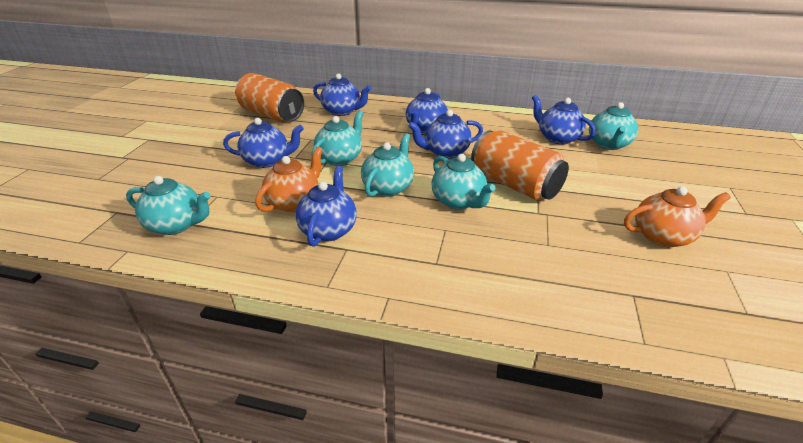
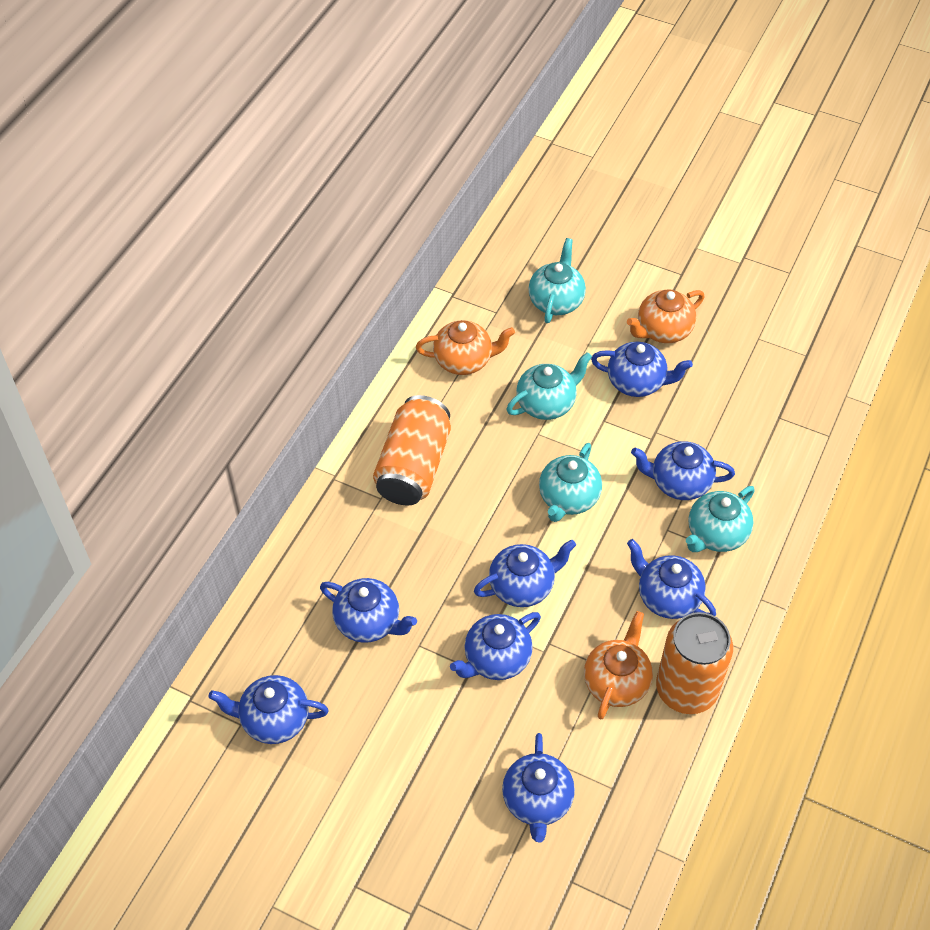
blue teapot: 6 -> 8
orange teapot: 2 -> 3
turquoise teapot: 5 -> 4

